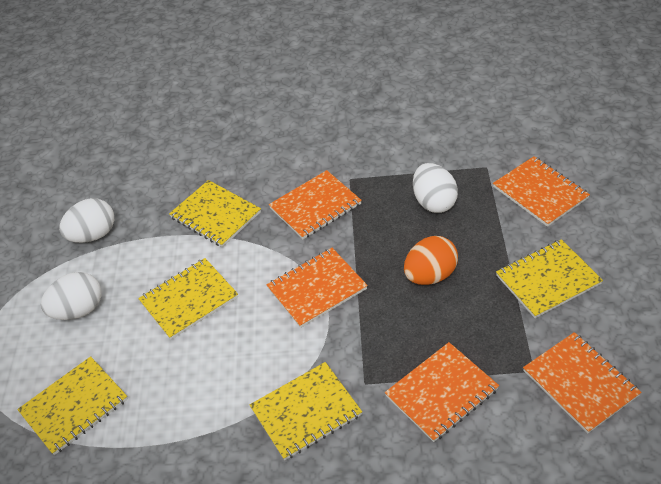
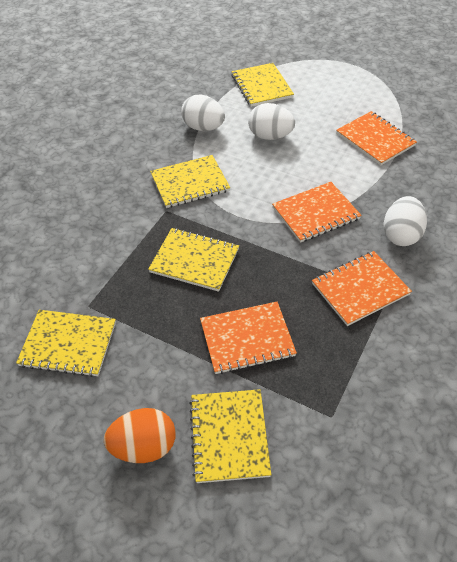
orange notebook: 5 -> 4

